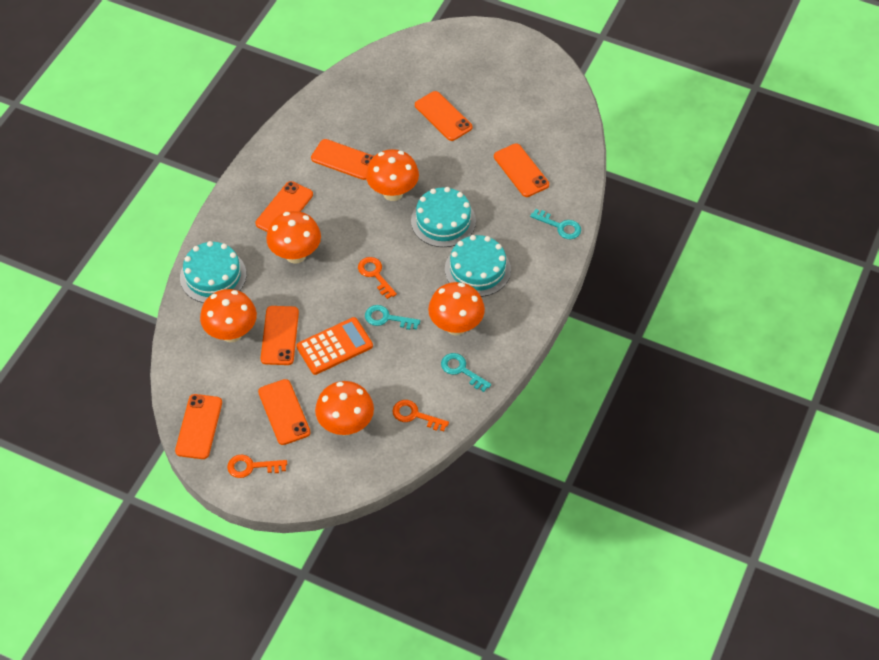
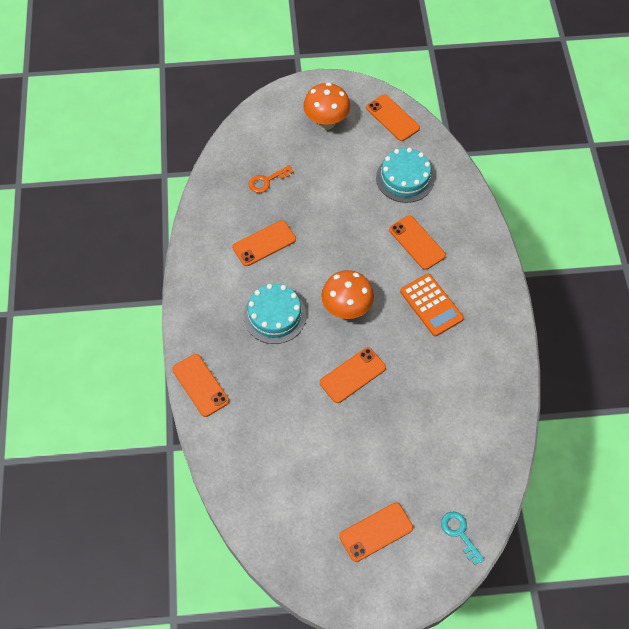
orange key: 3 -> 1
orange mushroom: 5 -> 2
orange phone: 7 -> 6
turquoise cake: 3 -> 2
turquoise key: 3 -> 1

